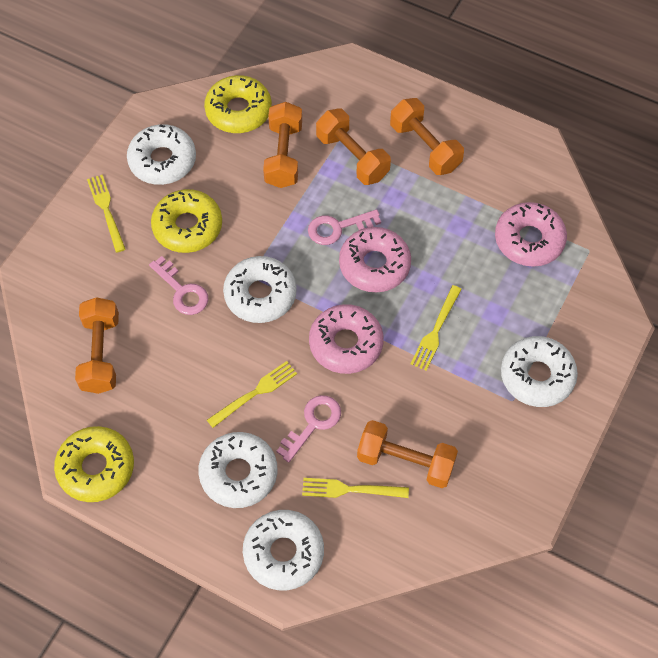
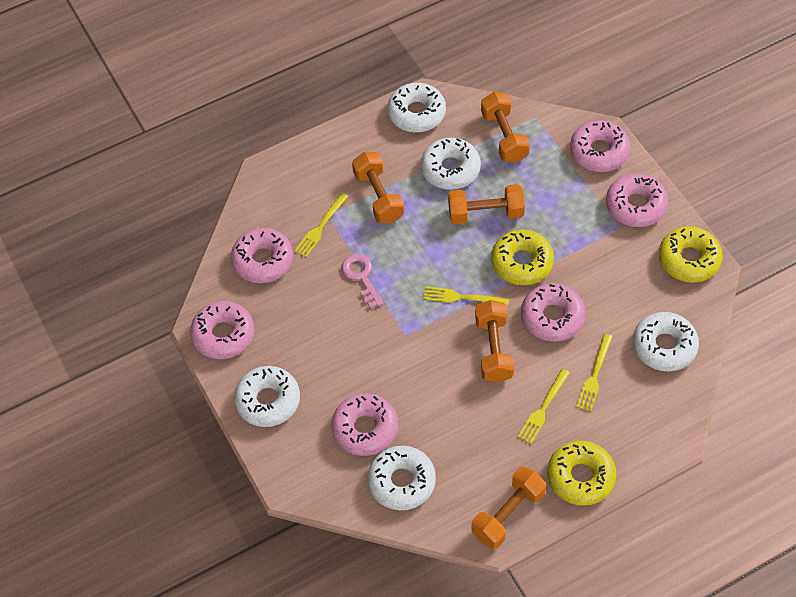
pink donut: 3 -> 6
pink key: 3 -> 1

